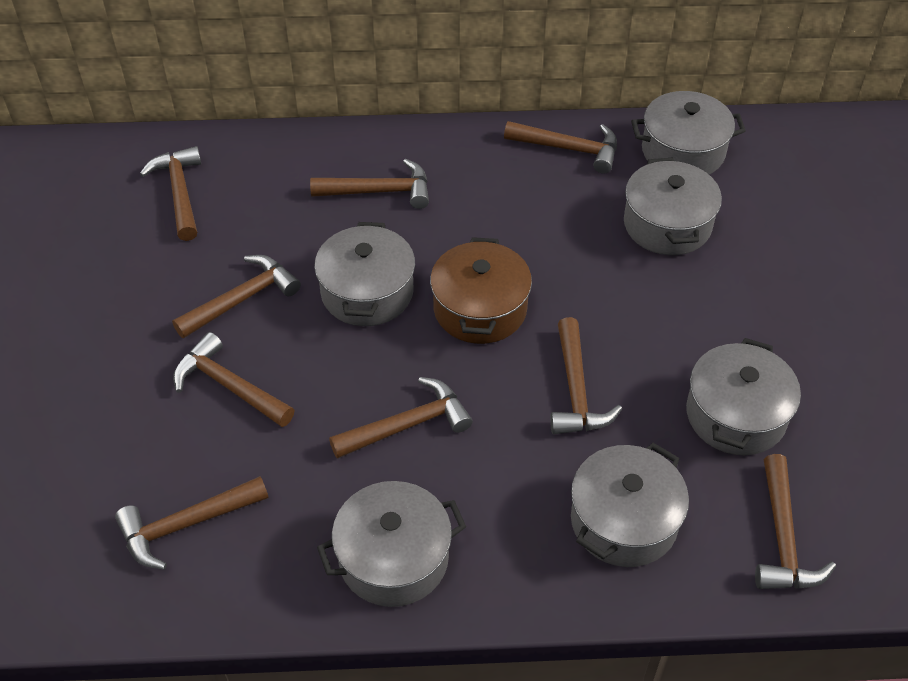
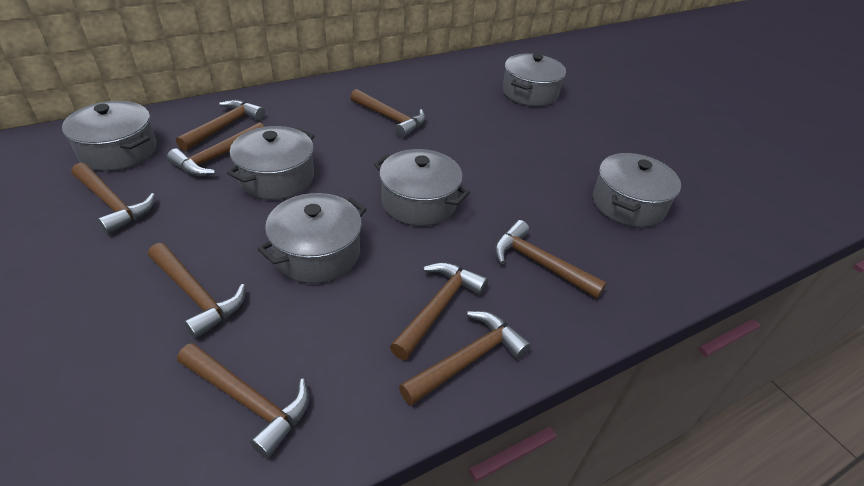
brown pot: 1 -> 0

